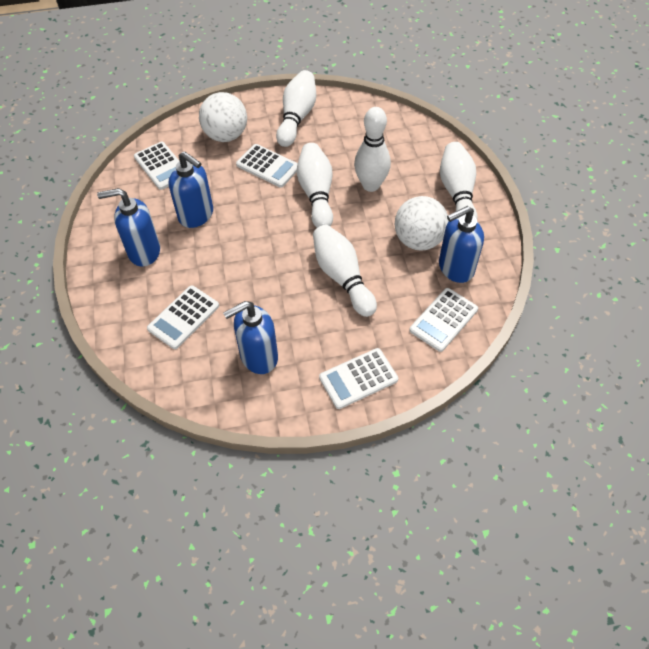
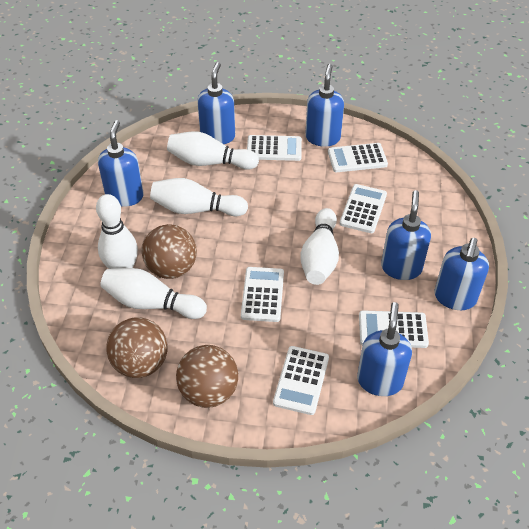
blue soap dispenser: 4 -> 6
brown ball: 0 -> 3
white ball: 2 -> 0
white calculator: 5 -> 6

